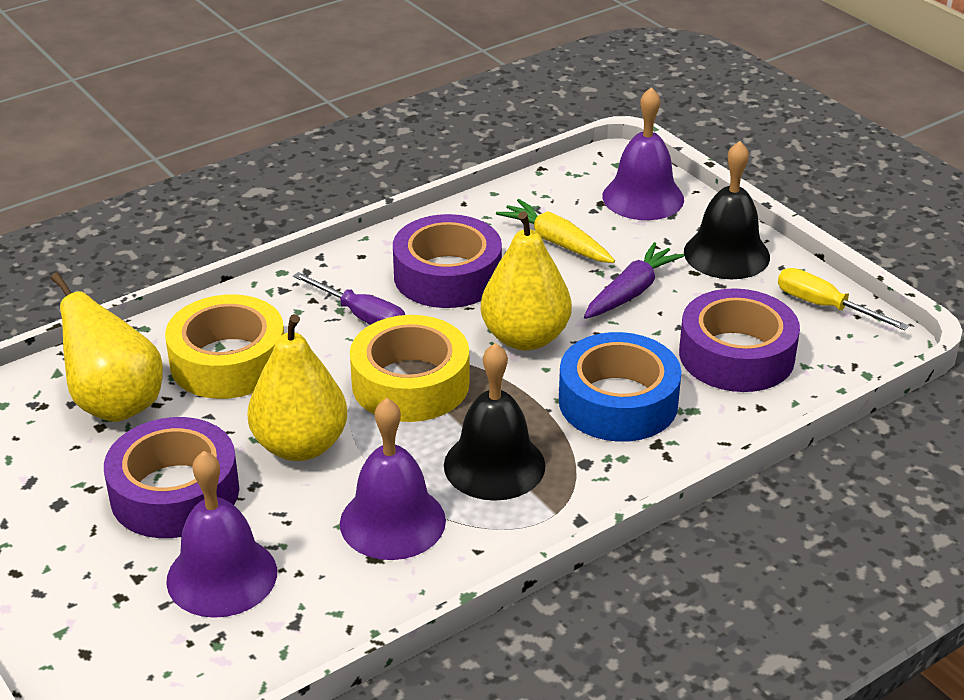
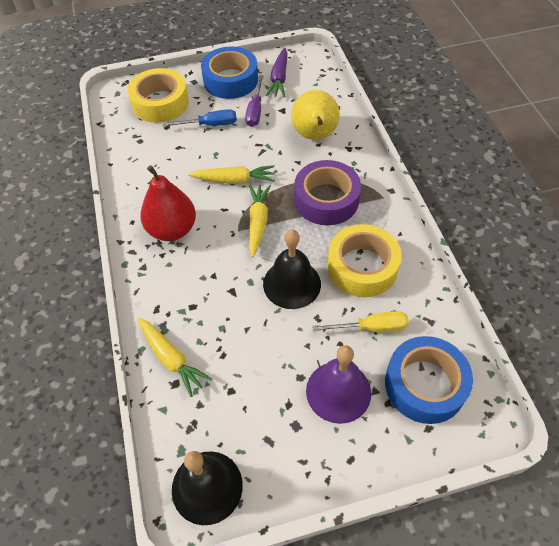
blue screwdriver: 0 -> 1
blue tape: 1 -> 2
purple bell: 3 -> 1
purple tape: 3 -> 1
red pear: 0 -> 1
yellow carrot: 1 -> 3
yellow pear: 3 -> 1

